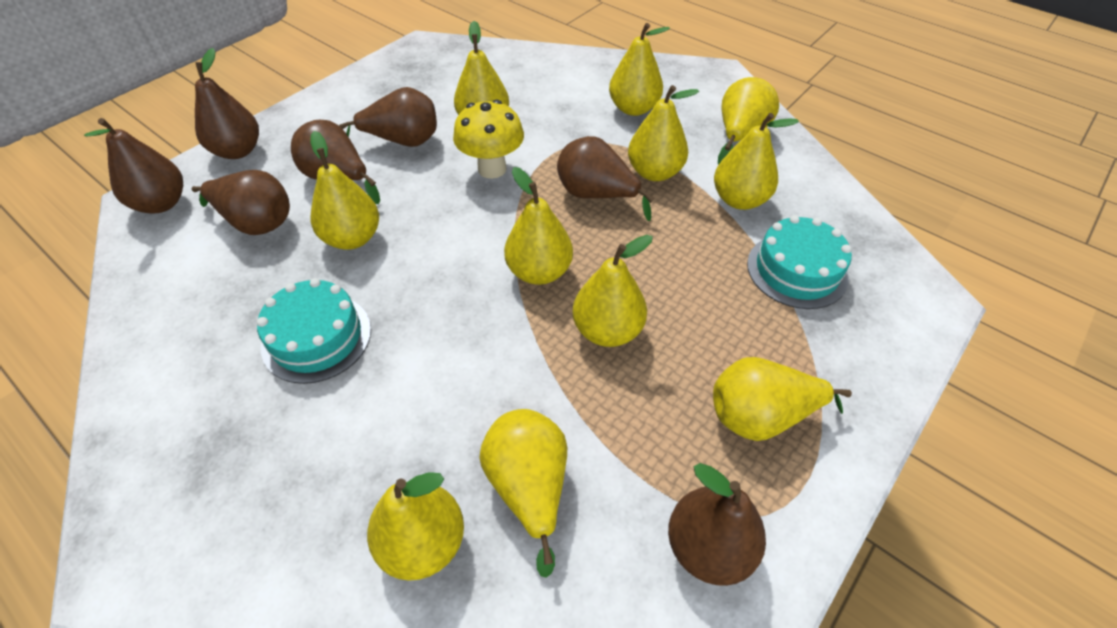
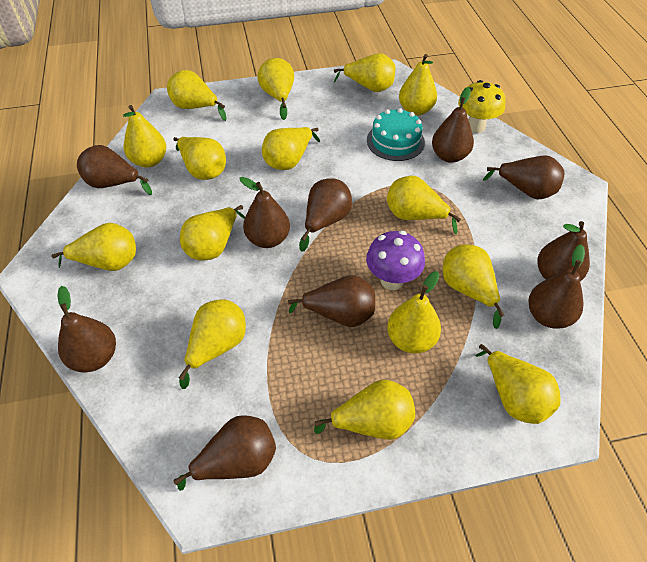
brown pear: 7 -> 10
purple mushroom: 0 -> 1
turquoise cake: 2 -> 1
yellow pear: 11 -> 15

